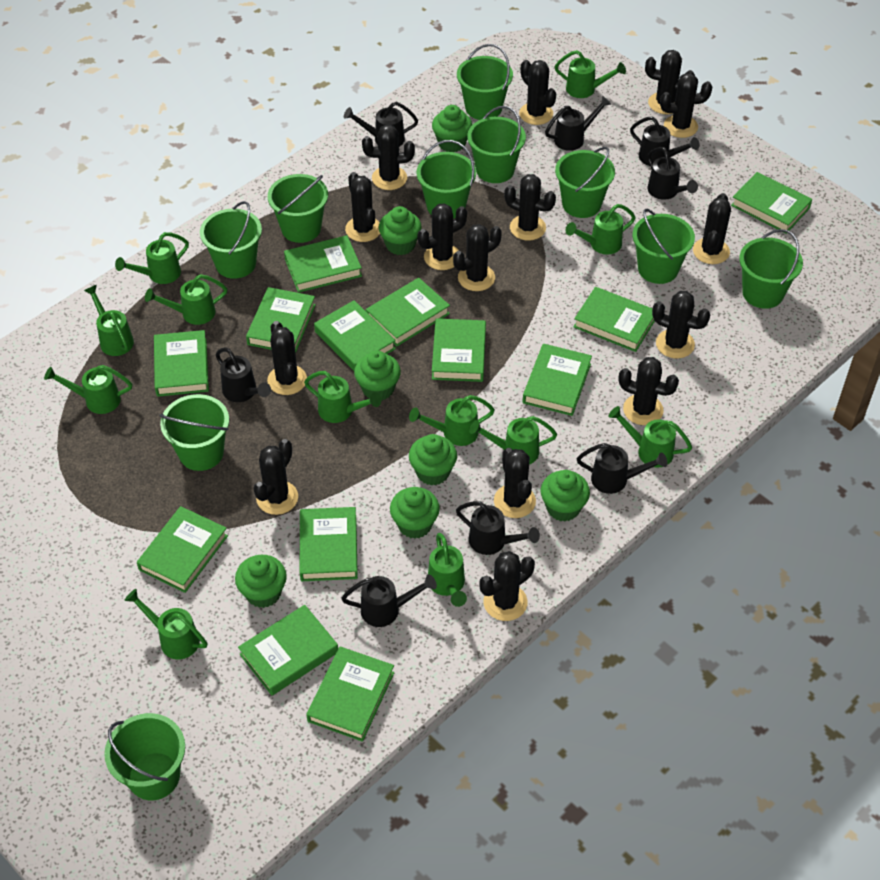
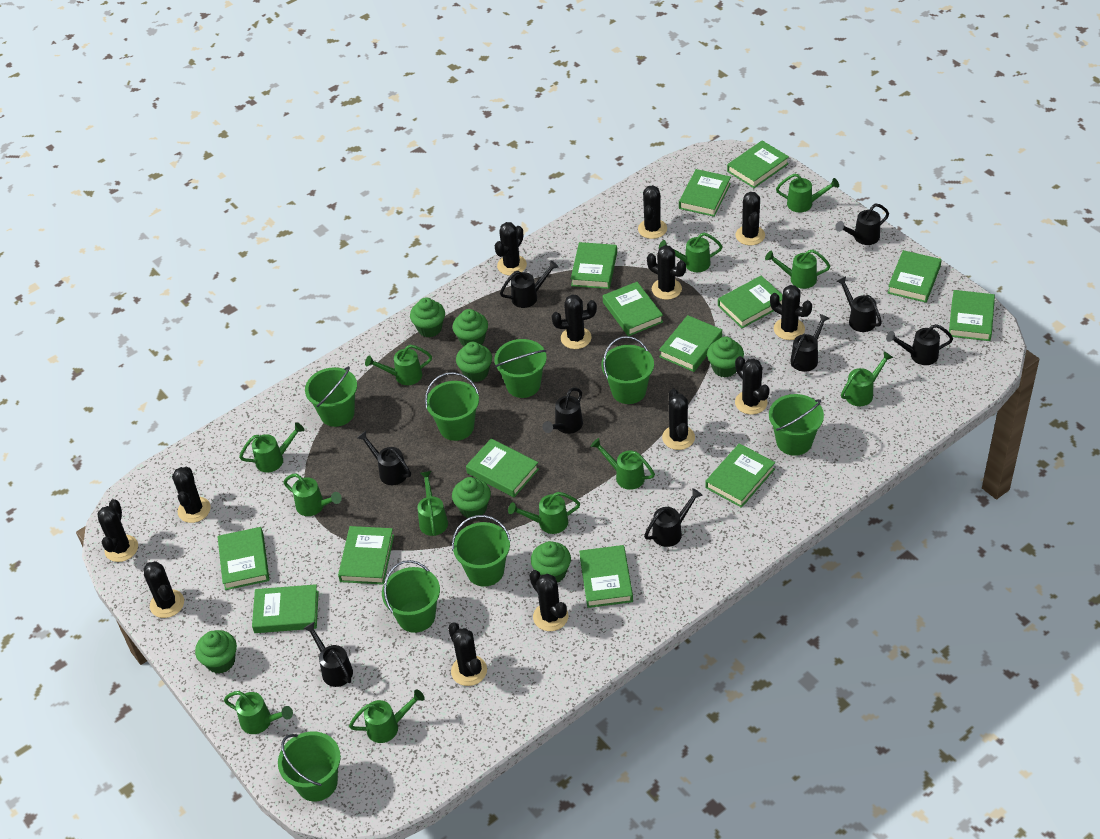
black cactus: 15 -> 13
black watering can: 8 -> 9
green book: 13 -> 14
green bucket: 10 -> 8

